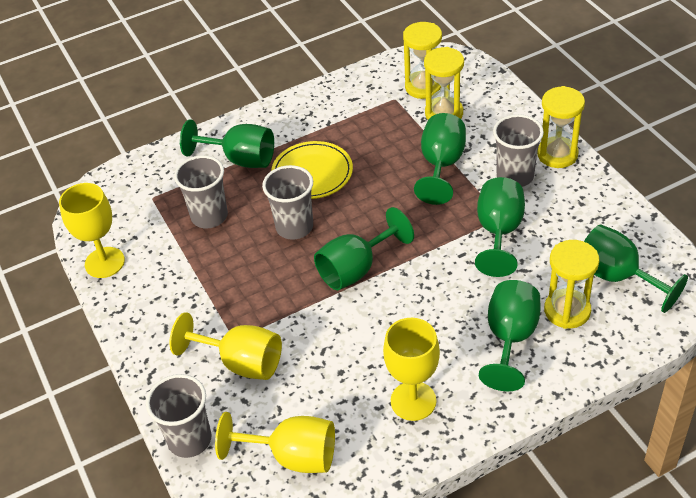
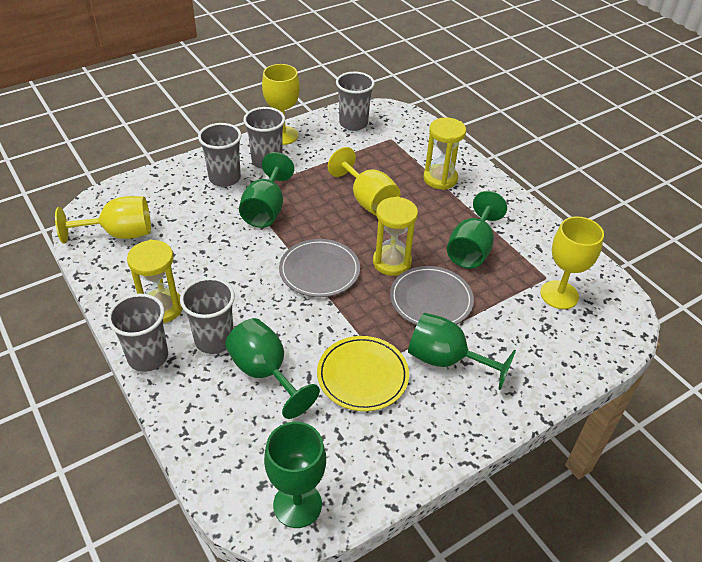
green goblet: 6 -> 5
grey cup: 4 -> 5
grey plate: 0 -> 2
yellow hourglass: 4 -> 3

